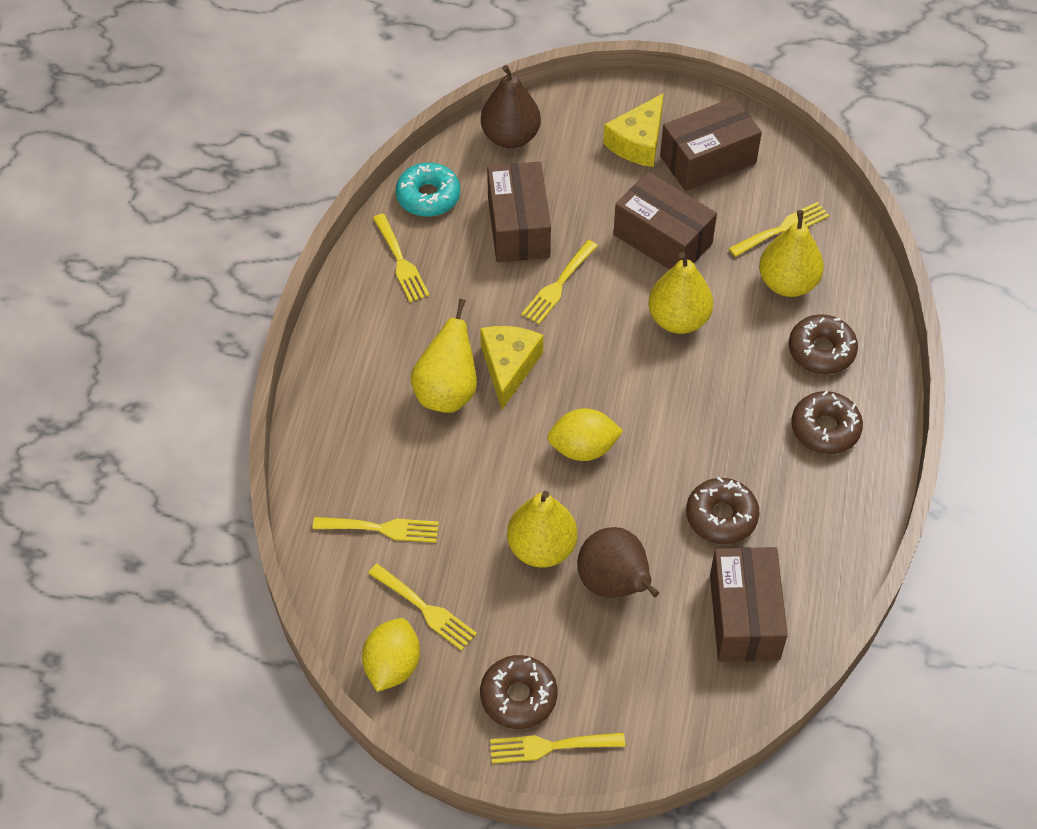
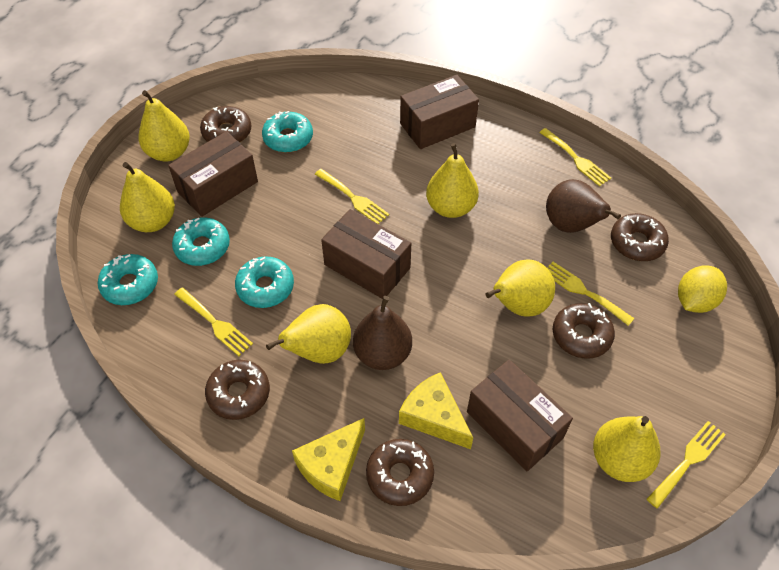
brown donut: 4 -> 5
turquoise donut: 1 -> 4
yellow fork: 6 -> 5
yellow lemon: 2 -> 1
yellow pear: 4 -> 6

